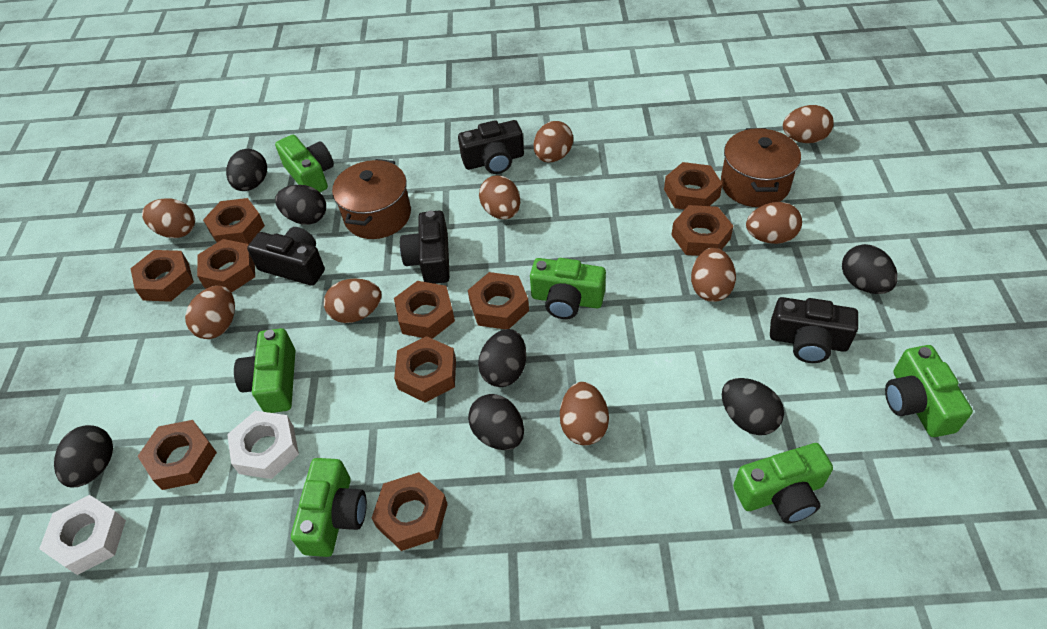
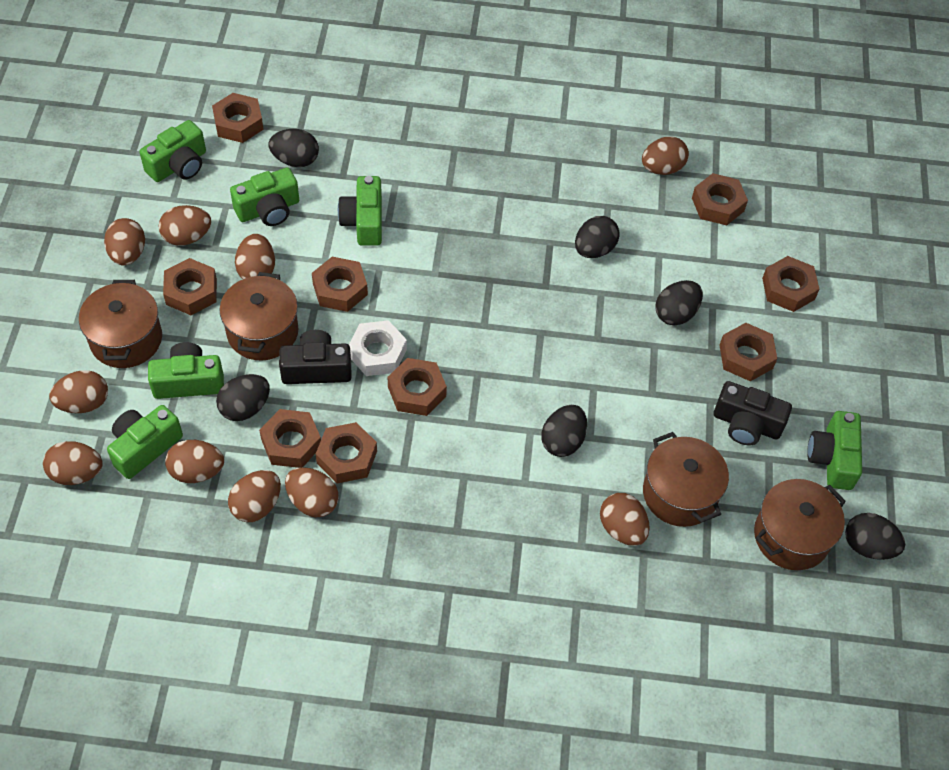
black camera: 4 -> 2
black egg: 7 -> 6
brown egg: 9 -> 10
brown nut: 10 -> 9
brown pot: 2 -> 4
white nut: 2 -> 1

